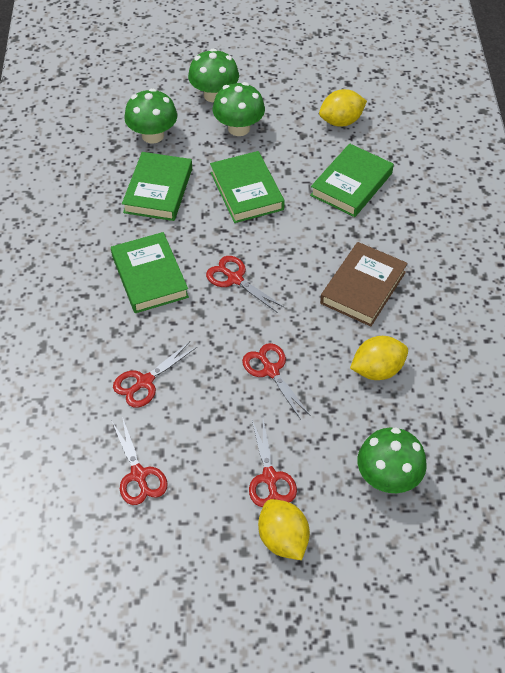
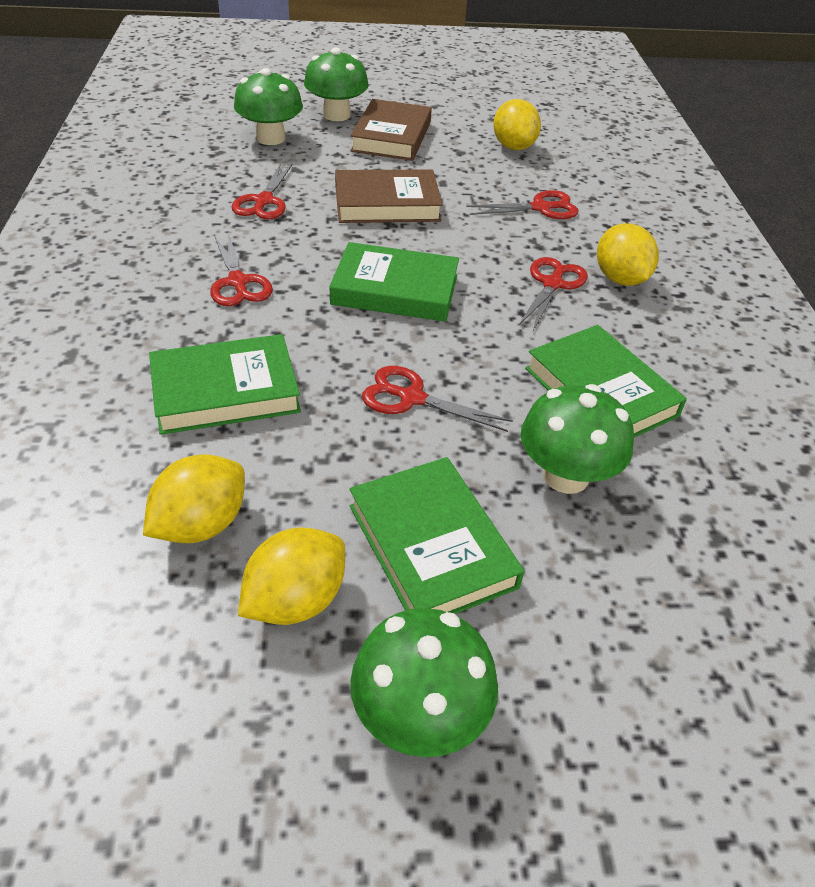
brown book: 1 -> 2
yellow lemon: 3 -> 4

